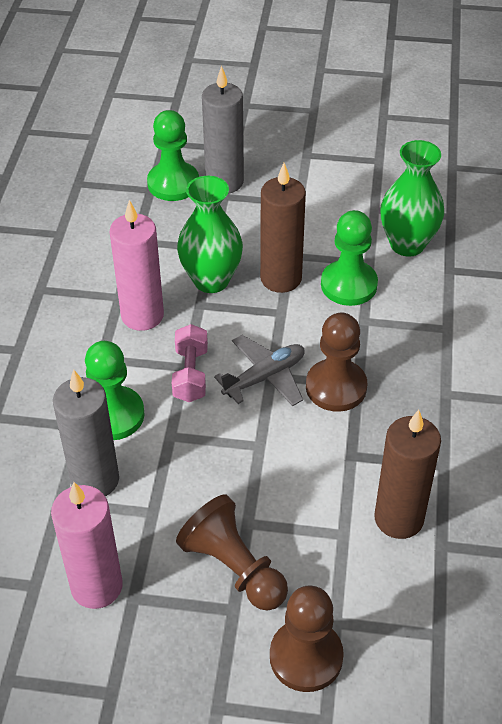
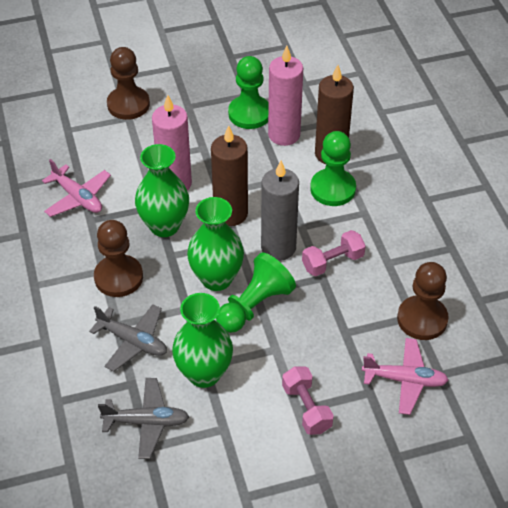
green vase: 2 -> 3
grey candle: 2 -> 1
grey plane: 1 -> 2
pink dumbbell: 1 -> 2
pink plane: 0 -> 2

